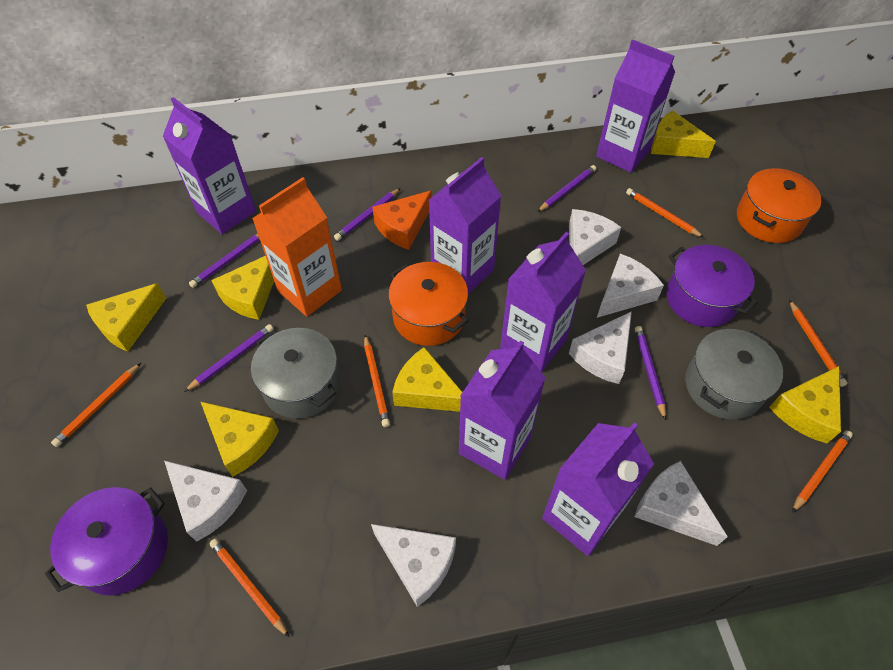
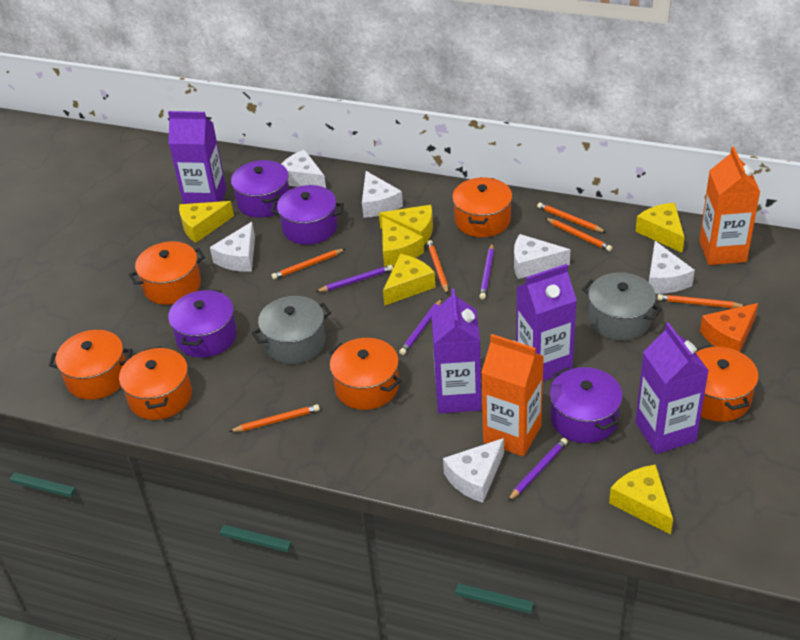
orange carton: 1 -> 2
orange pot: 2 -> 6
purple carton: 6 -> 4
purple pencil: 5 -> 4
purple pot: 2 -> 4

